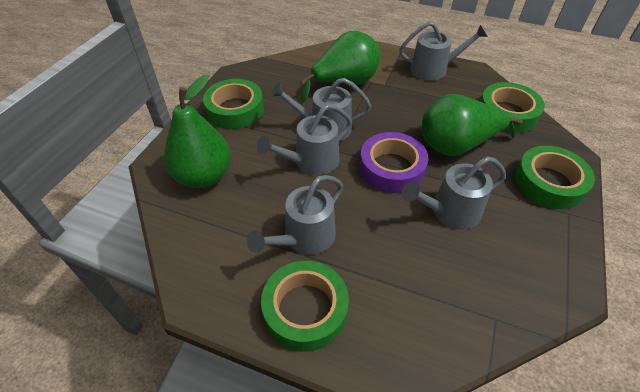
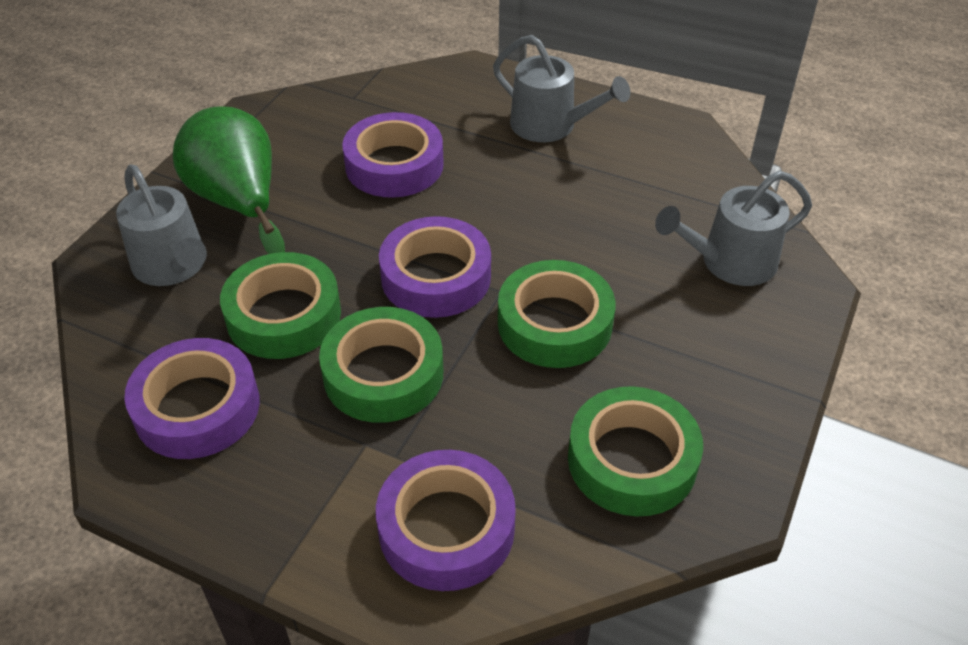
green pear: 3 -> 1
grey watering can: 5 -> 3
purple tape: 1 -> 4

